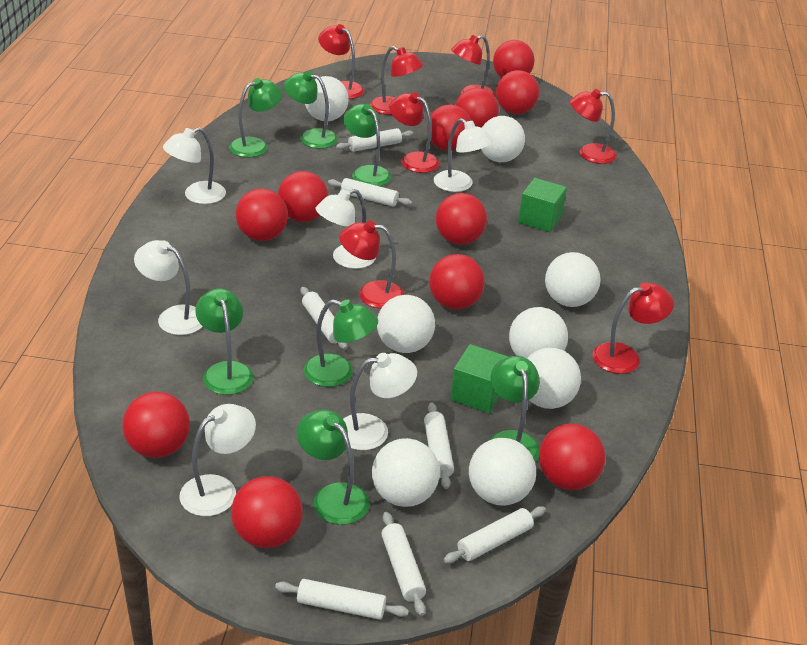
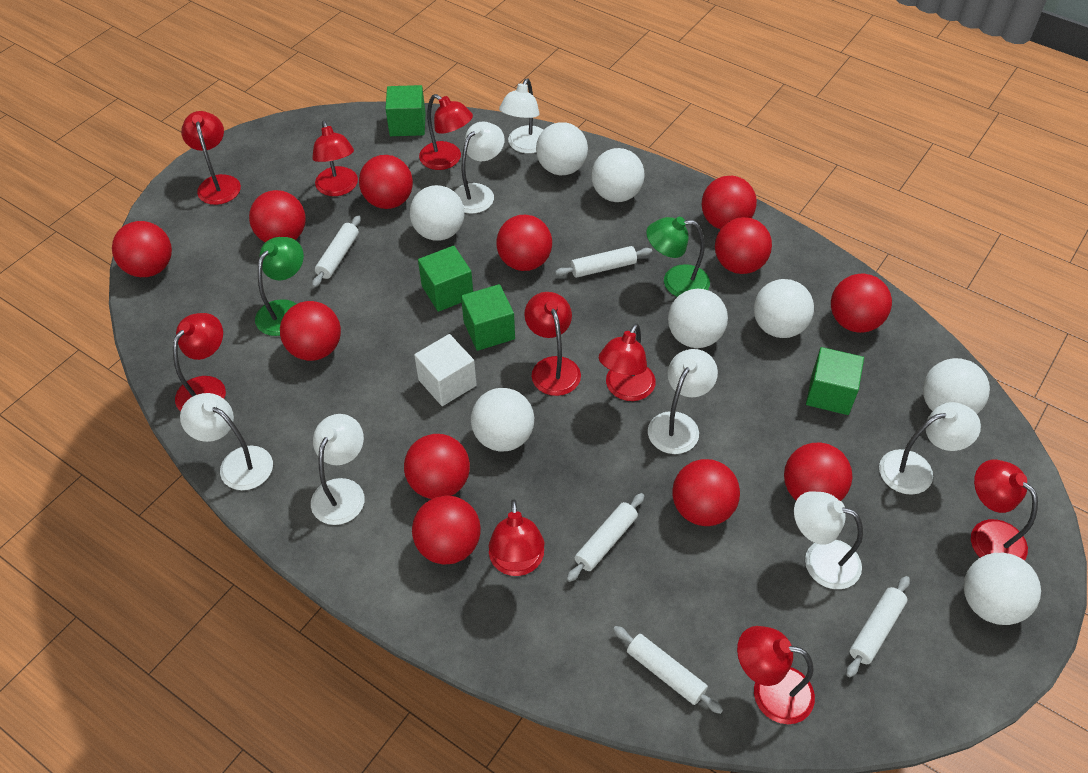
green cube: 2 -> 4
green lamp: 7 -> 2
red ball: 11 -> 12
red lamp: 7 -> 9
white cube: 0 -> 1
white lamp: 6 -> 7
white rolling pin: 7 -> 5

